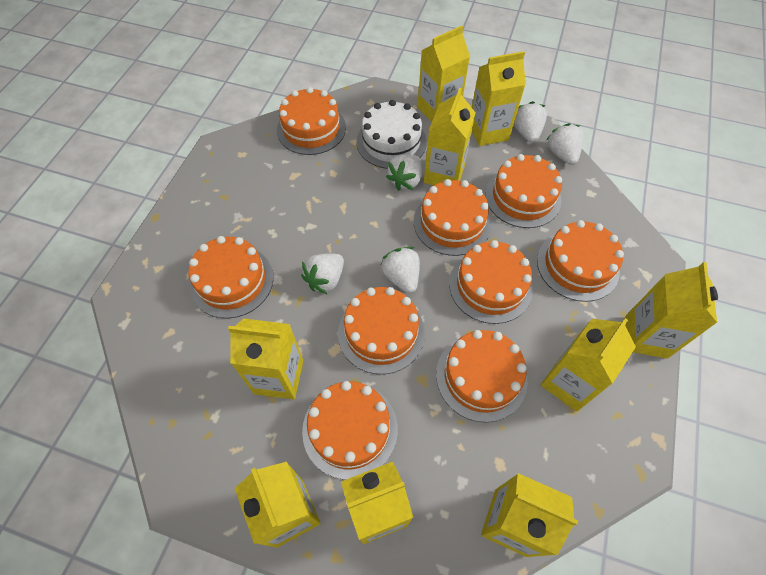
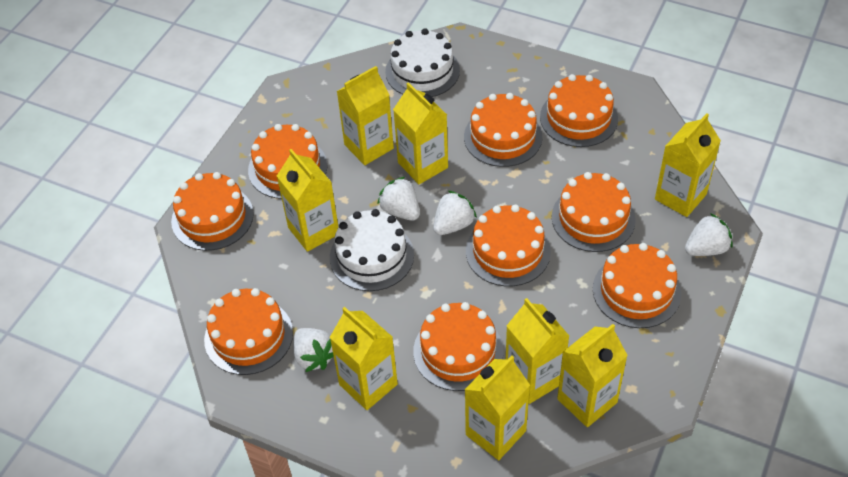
white cake: 1 -> 2
white strawberry: 5 -> 4
yellow carton: 9 -> 8

